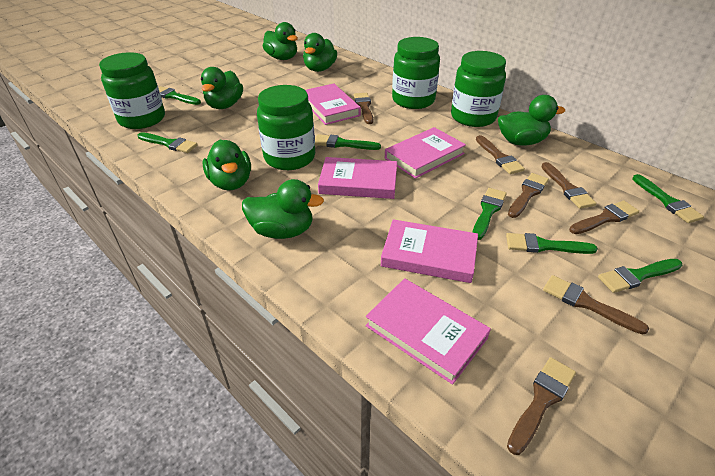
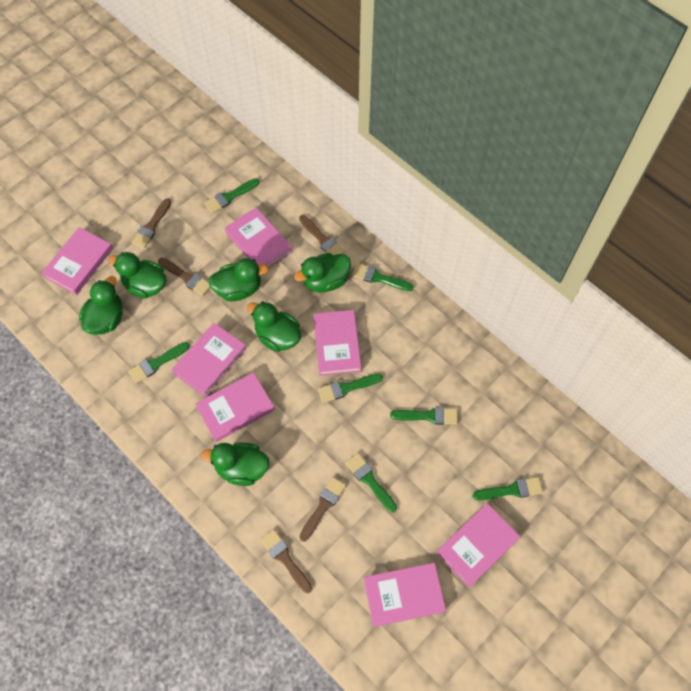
brown brush: 7 -> 5
green jar: 4 -> 0
pink book: 5 -> 7

